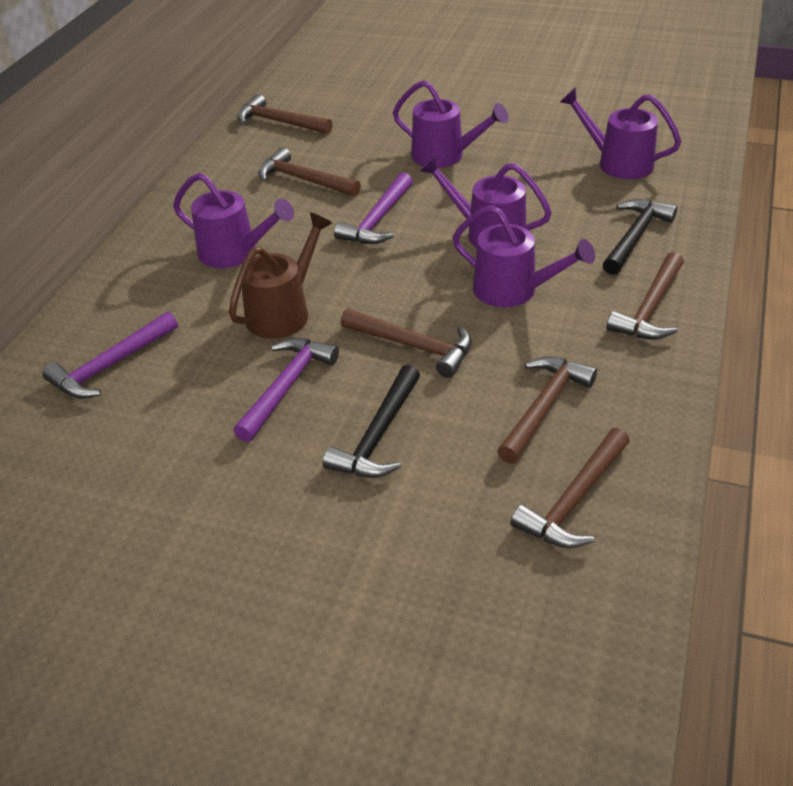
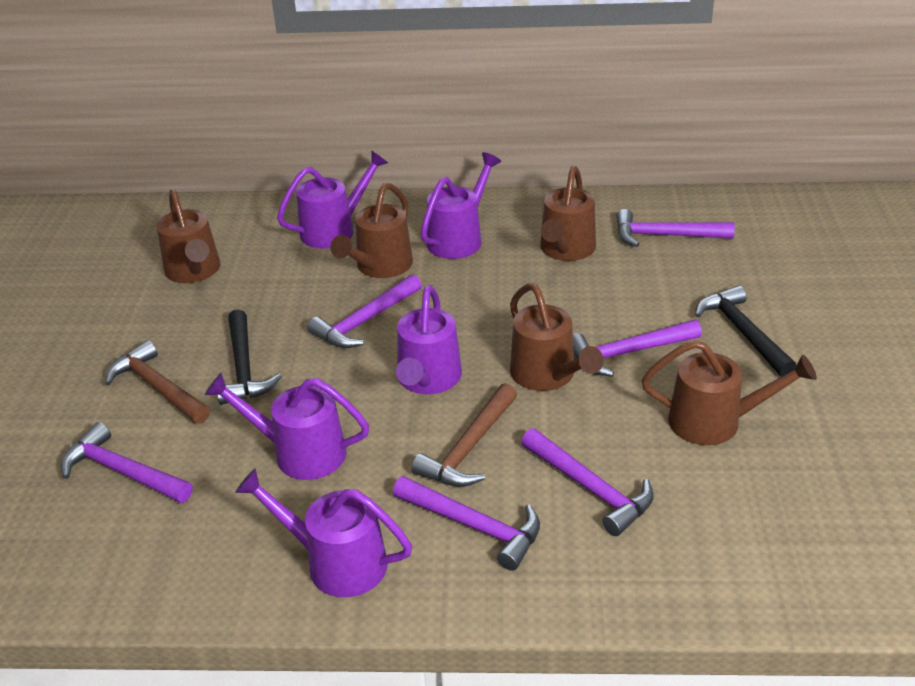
brown hammer: 6 -> 2
brown watering can: 1 -> 5
purple hammer: 3 -> 6

